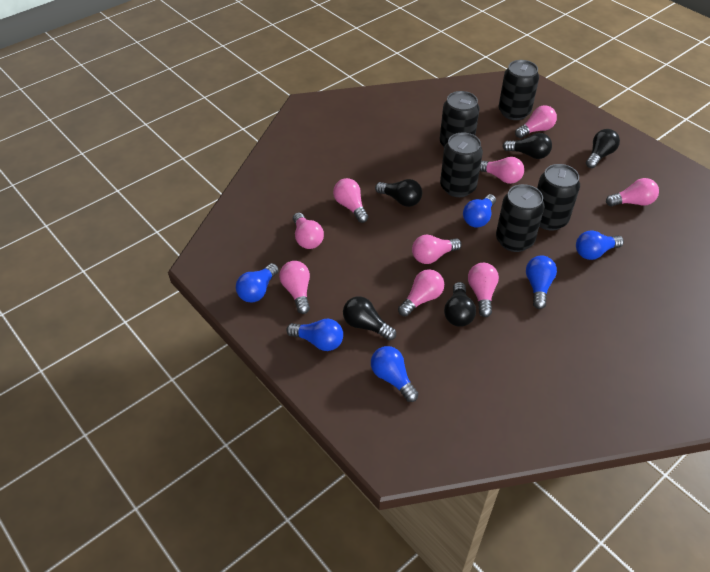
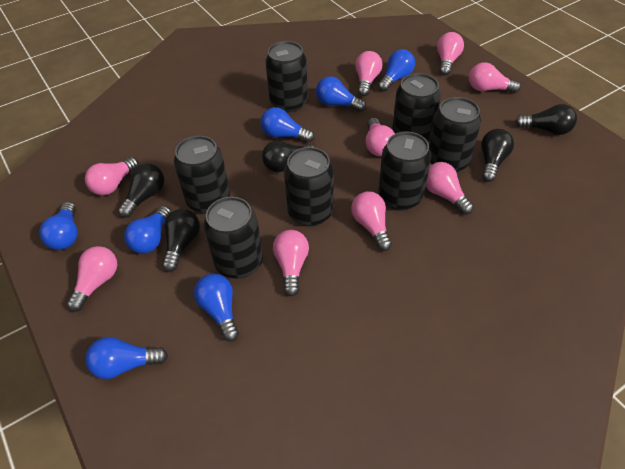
black can: 5 -> 7
blue light bulb: 6 -> 7

